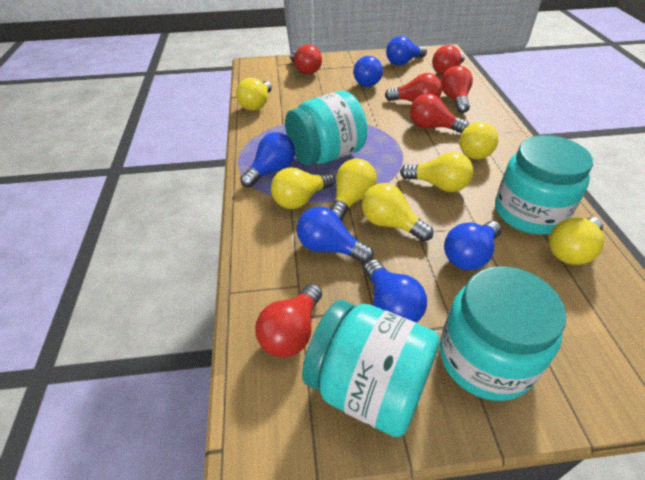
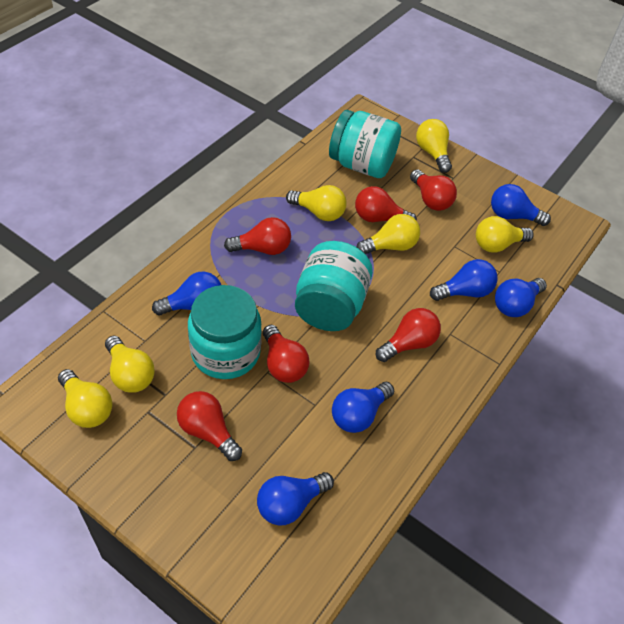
turquoise jar: 4 -> 3
yellow light bulb: 7 -> 6

